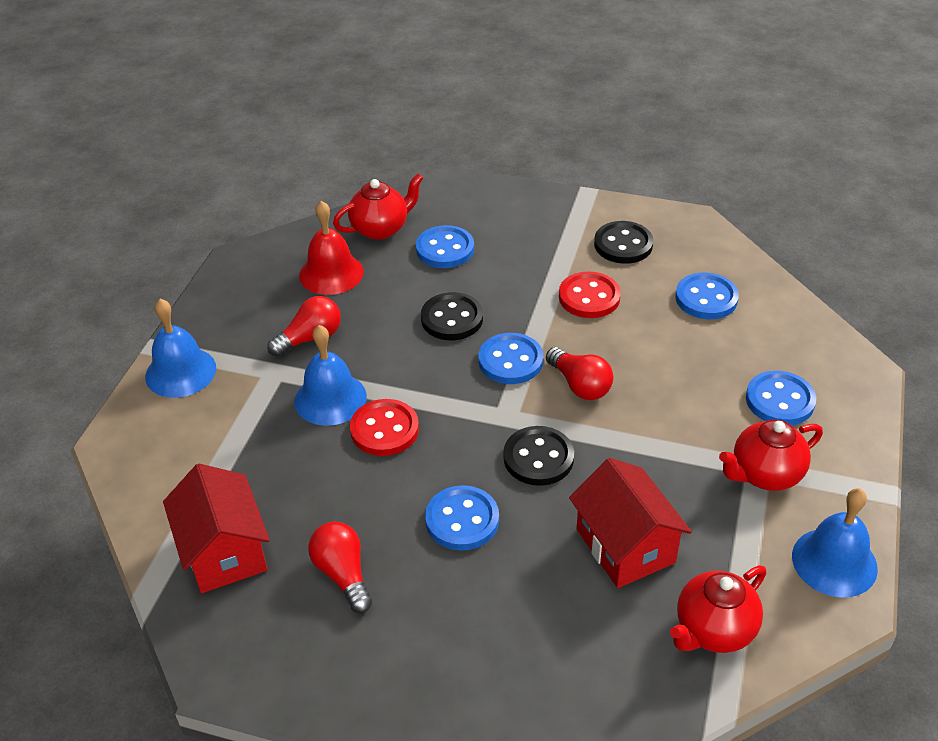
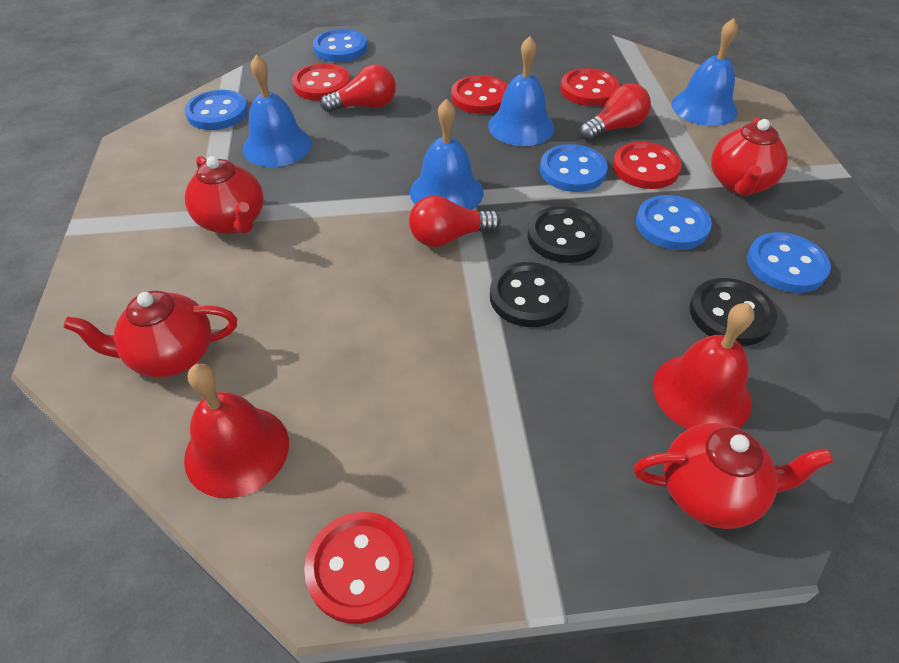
blue bell: 3 -> 4
red bell: 1 -> 2
red button: 2 -> 5
red house: 2 -> 0
red teapot: 3 -> 4

